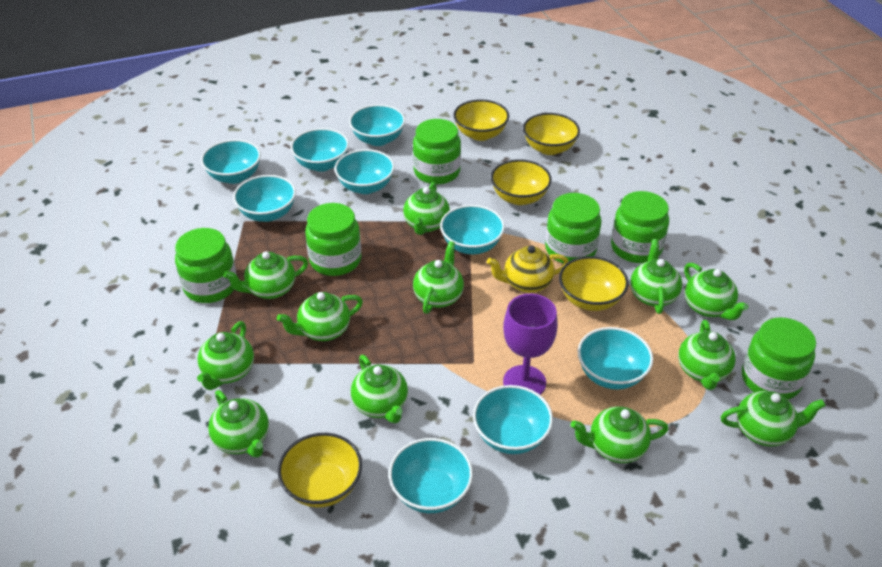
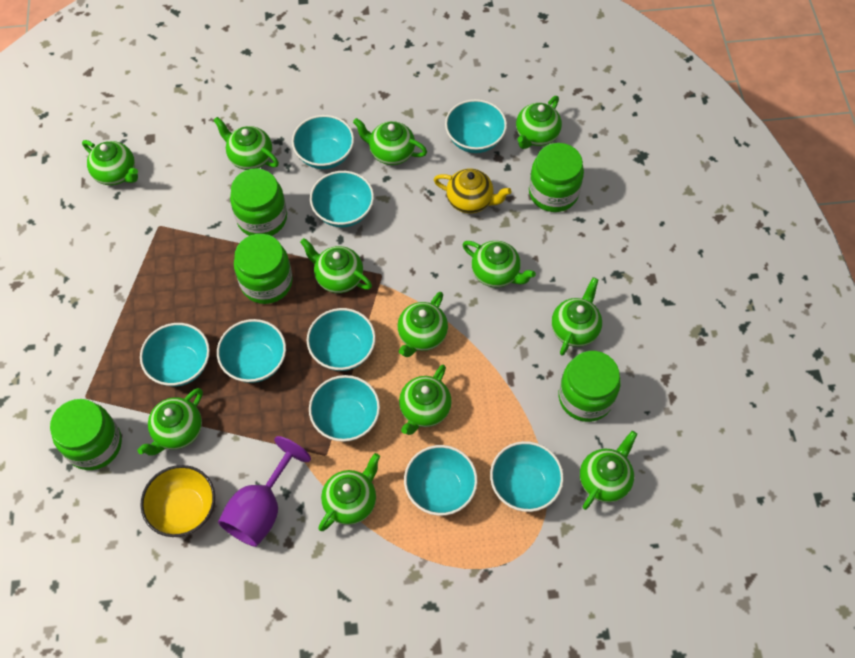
green jar: 6 -> 5
yellow bowl: 5 -> 1

